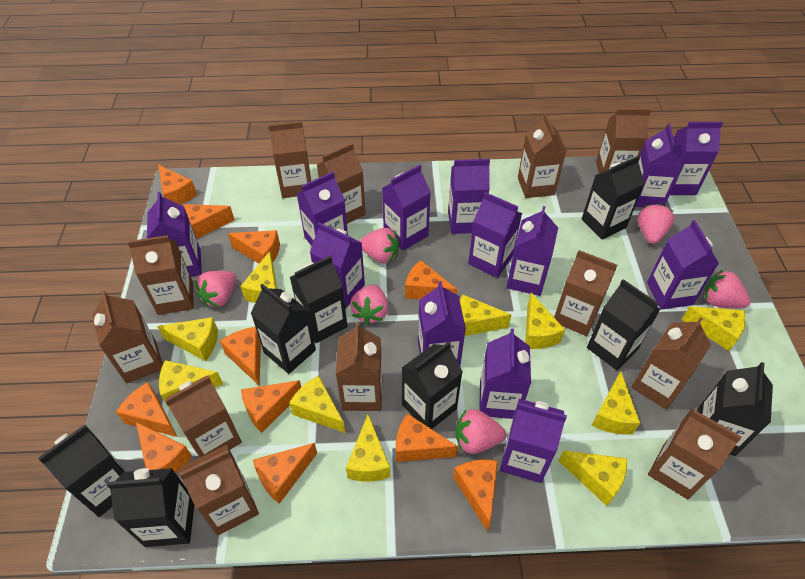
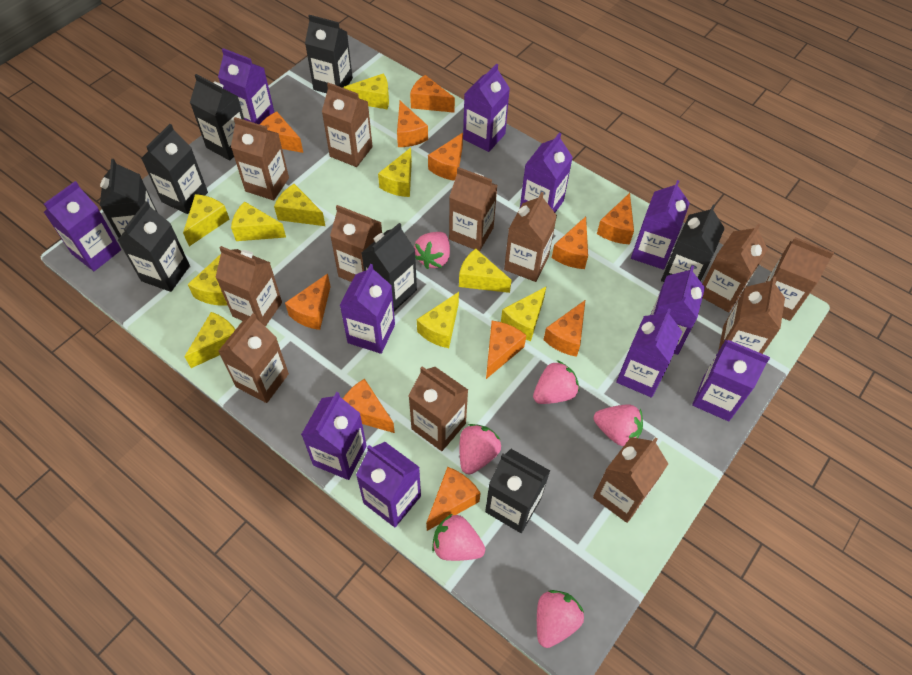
purple carton: 13 -> 11

